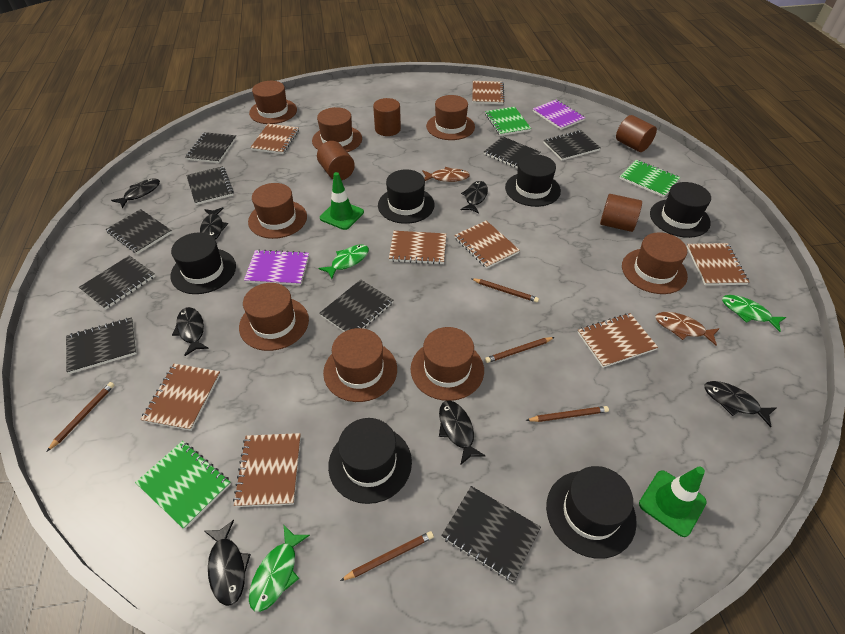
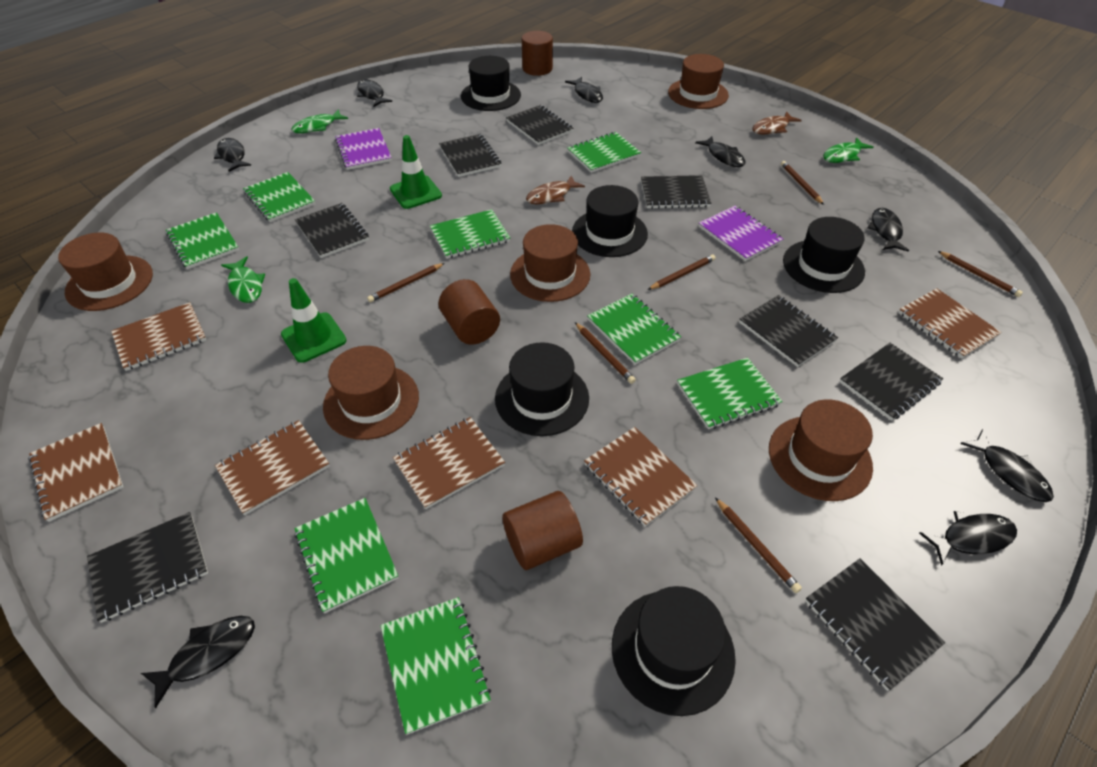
black fish: 7 -> 8
black hat: 6 -> 5
black notebook: 9 -> 8
brown cylinder: 4 -> 3
brown hat: 8 -> 5
brown notebook: 8 -> 6
brown pencil: 5 -> 6
green notebook: 3 -> 8

